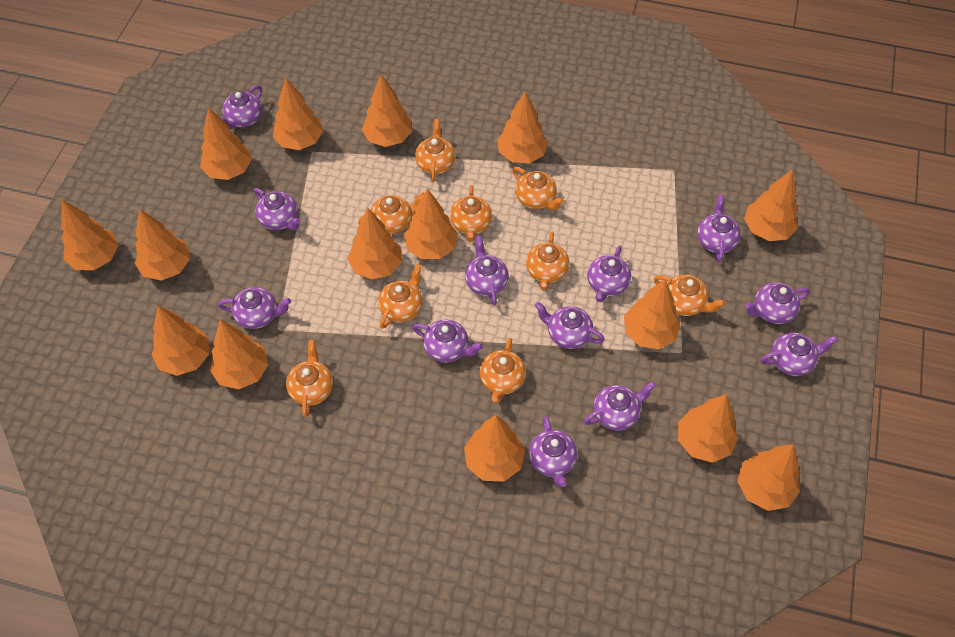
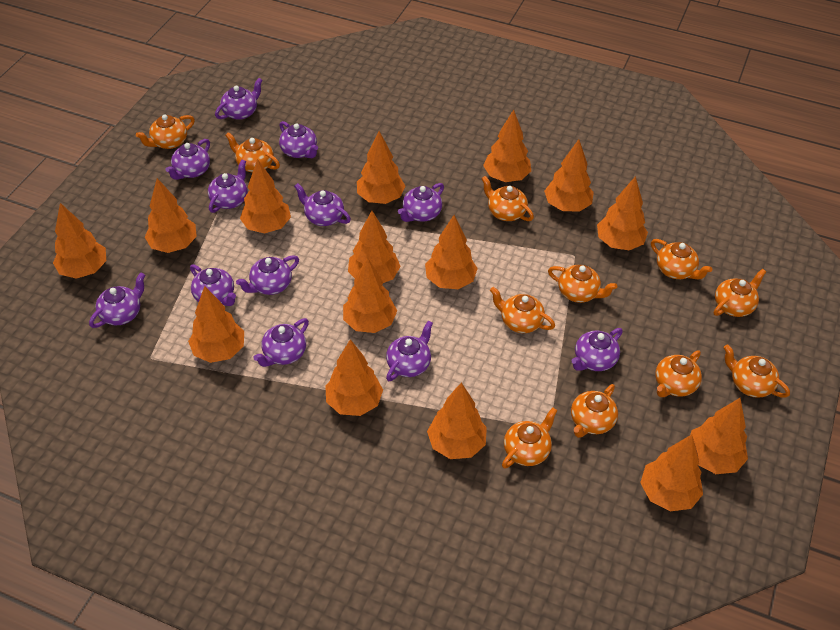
orange teapot: 9 -> 11

